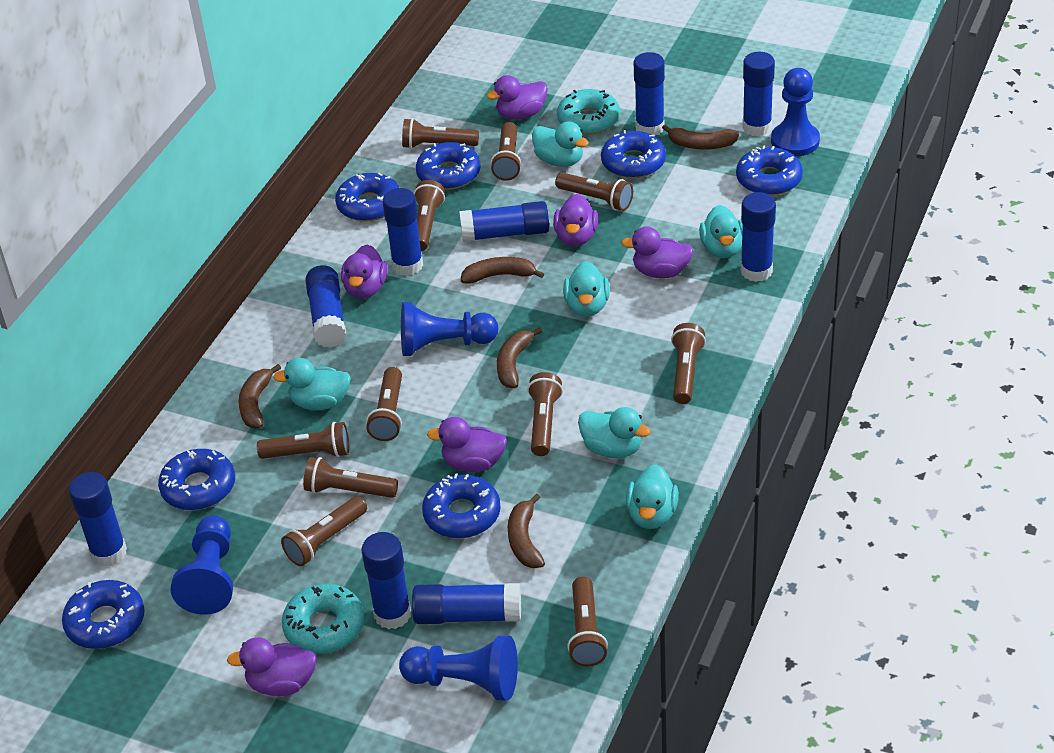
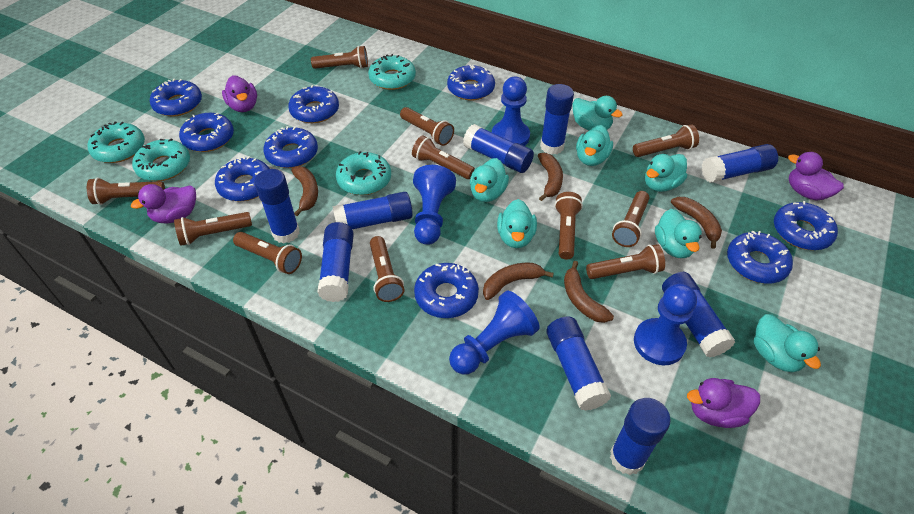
blue donut: 7 -> 9
purple duck: 6 -> 4
turquoise donut: 2 -> 4
turquoise duck: 6 -> 7

